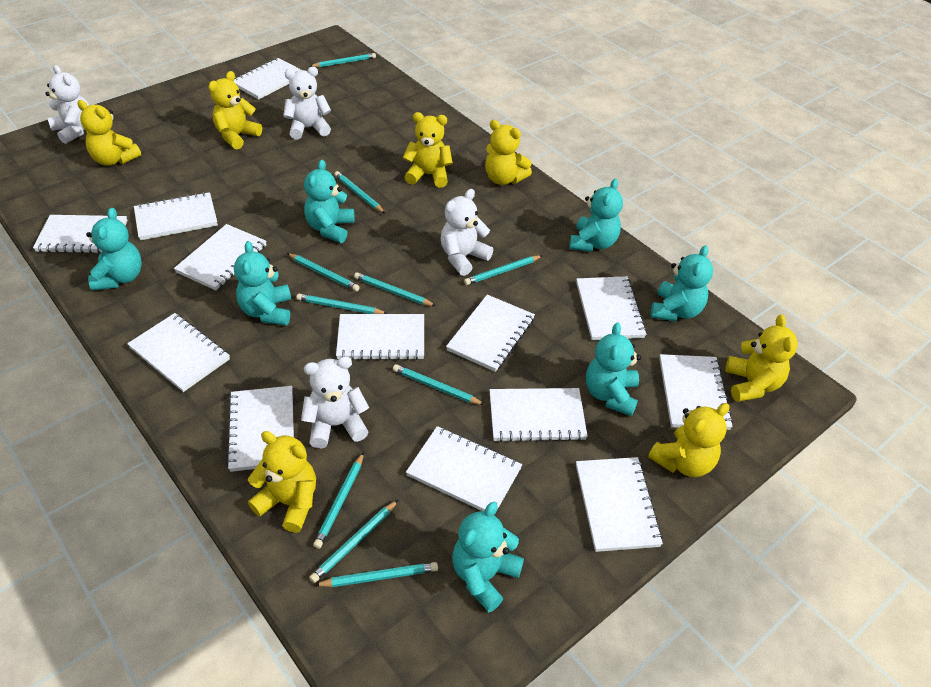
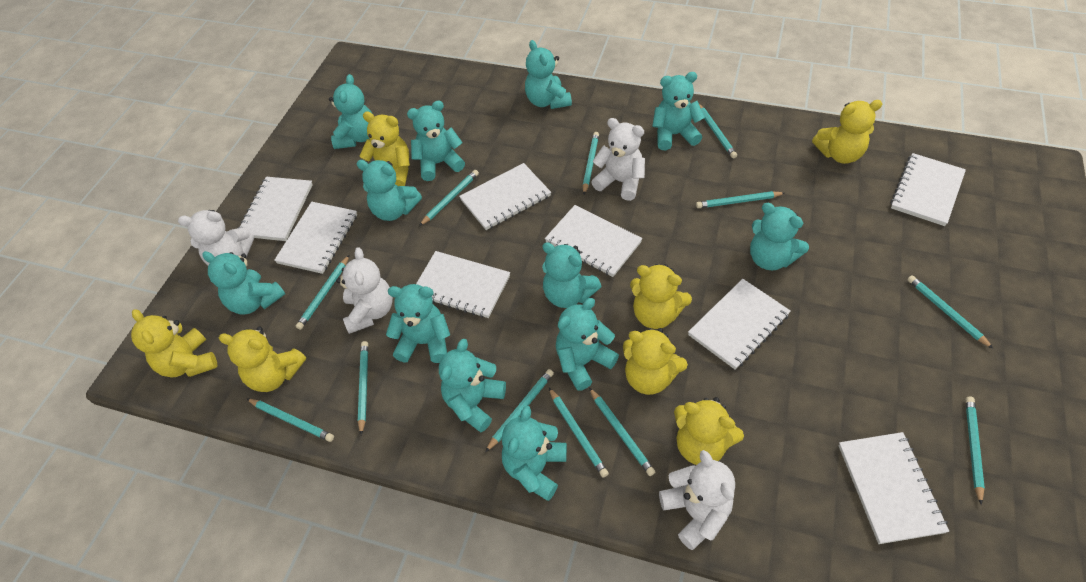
turquoise pencil: 10 -> 12
turquoise teddy bear: 7 -> 12
white notebook: 13 -> 8

